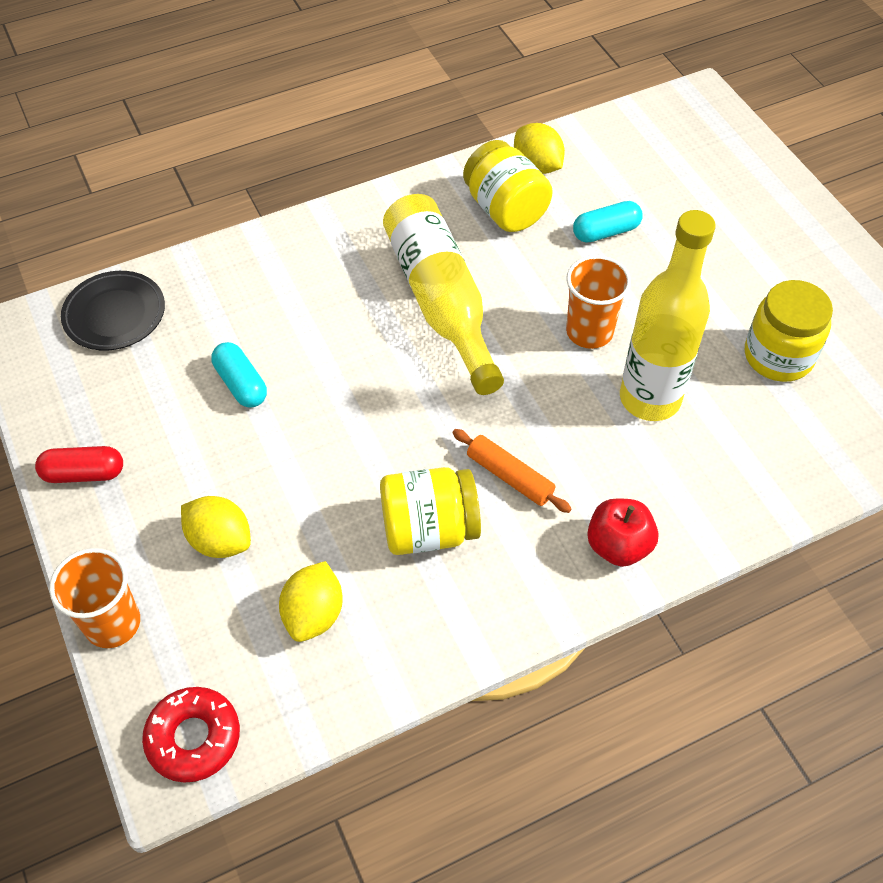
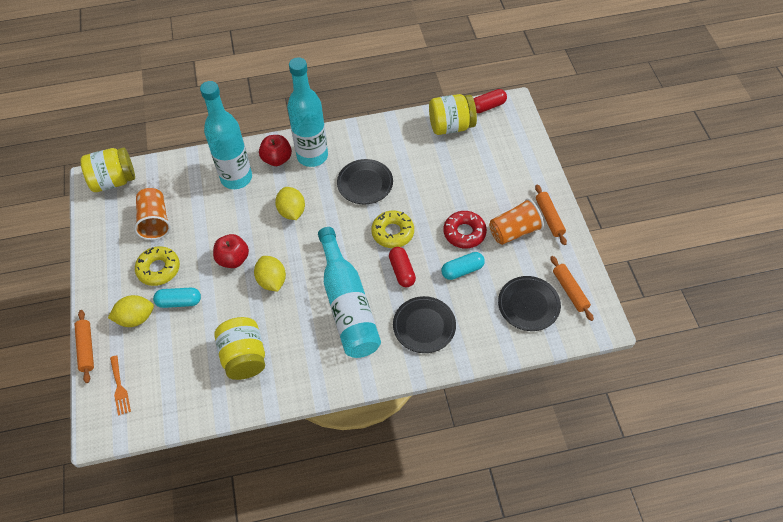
black plate: 1 -> 3
orange fork: 0 -> 1
orange rolling pin: 1 -> 3
red apple: 1 -> 2
red capsule: 1 -> 2
turquoise bottle: 0 -> 3
yellow bottle: 2 -> 0
yellow donut: 0 -> 2

